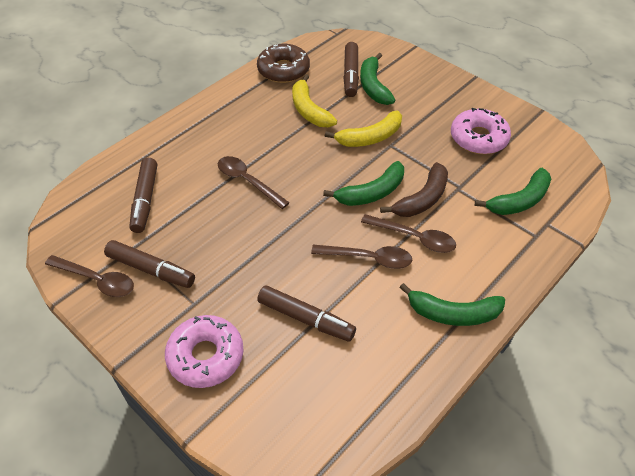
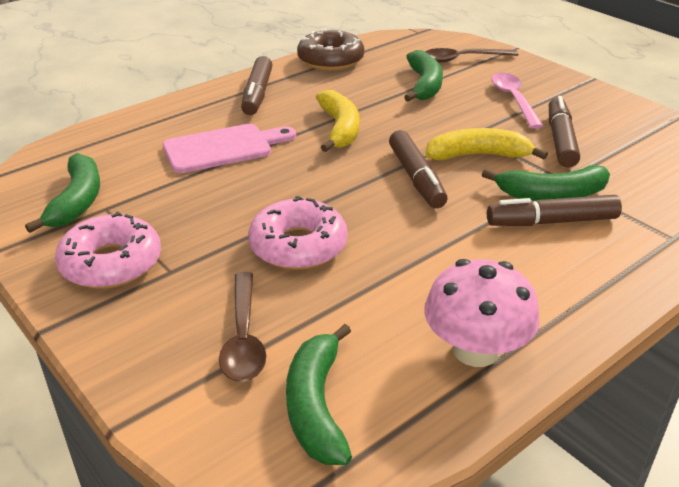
brown banana: 1 -> 0
brown spoon: 4 -> 2
pink cutting board: 0 -> 1
pink mushroom: 0 -> 1
pink spoon: 0 -> 1

